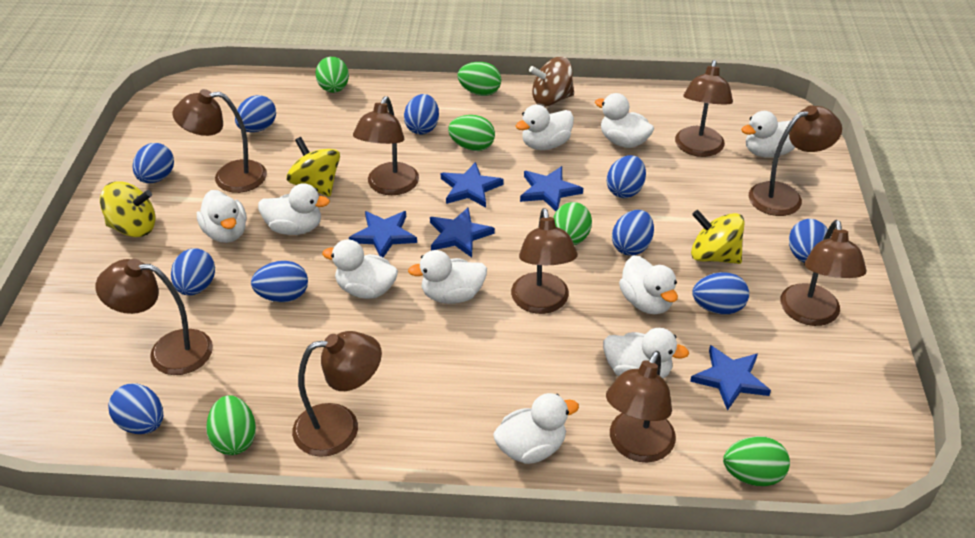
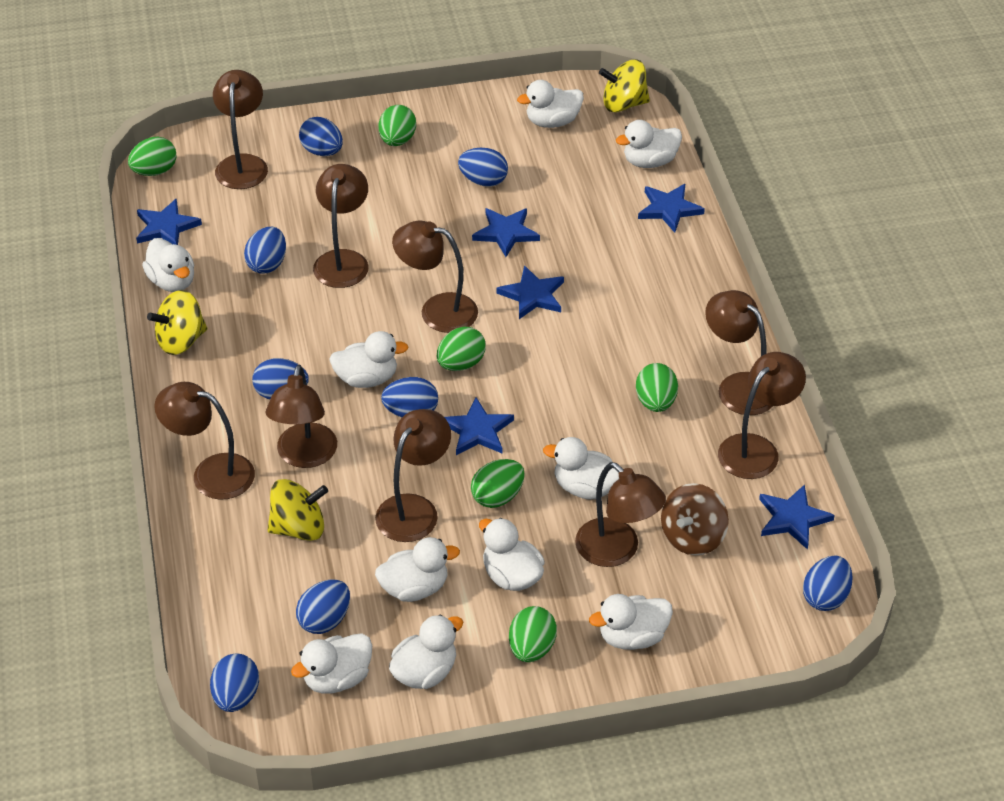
blue egg: 10 -> 8
blue star: 5 -> 6

